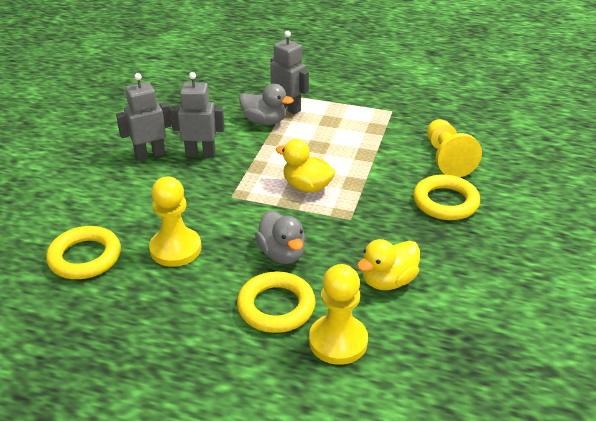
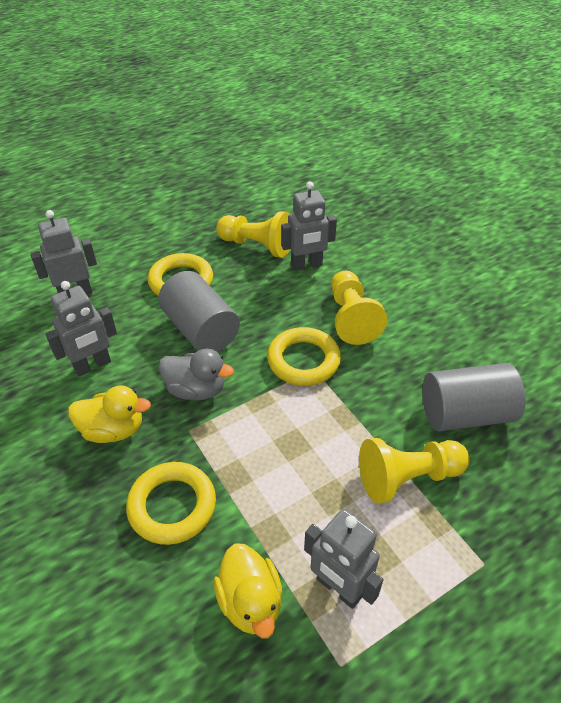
grey cylinder: 0 -> 2
grey duck: 2 -> 1
grey robot: 3 -> 4

